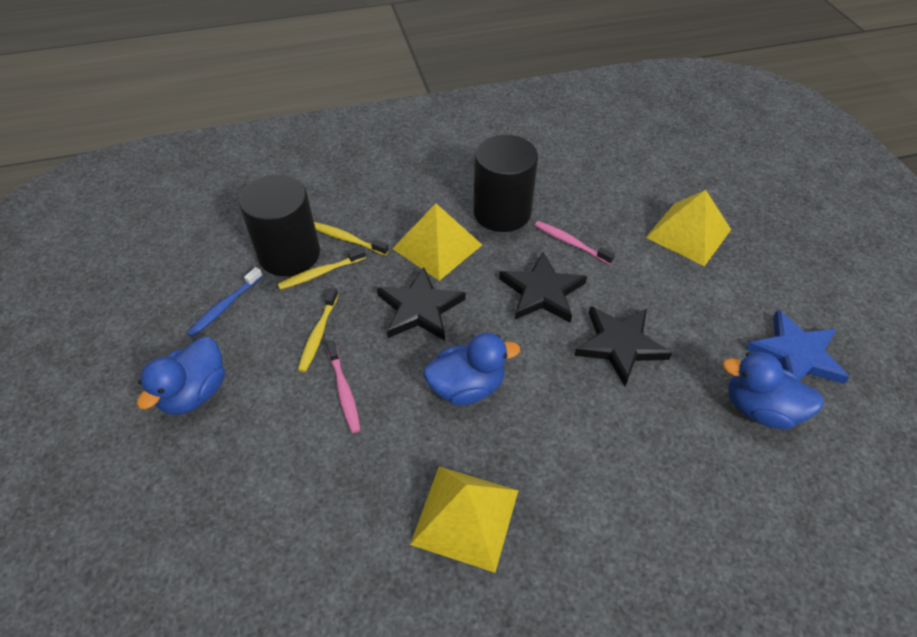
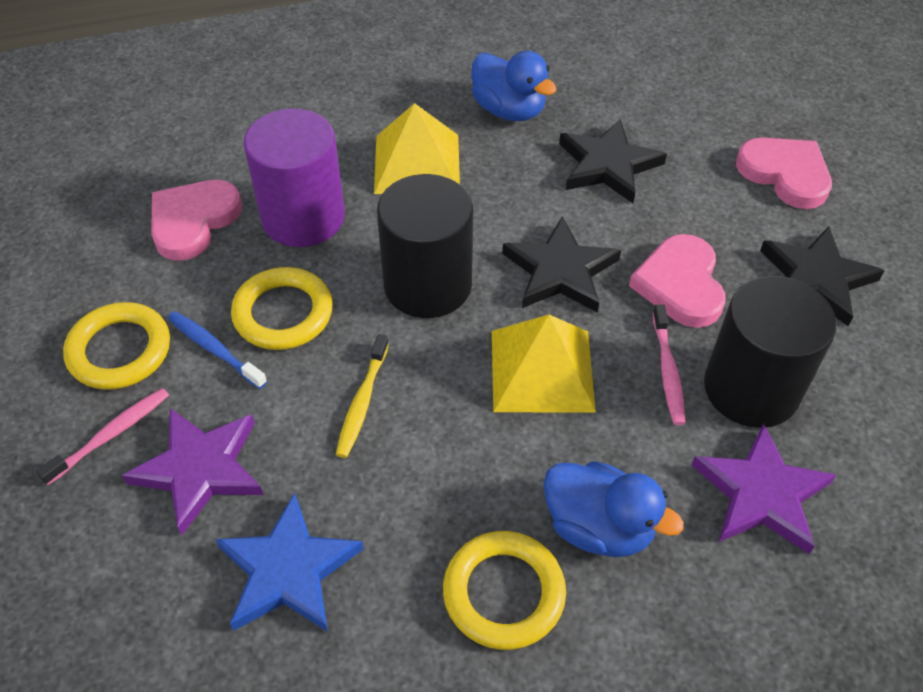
blue duck: 3 -> 2
pink heart: 0 -> 3
purple cylinder: 0 -> 1
purple star: 0 -> 2
yellow pyramid: 3 -> 2
yellow ring: 0 -> 3
yellow toothbrush: 3 -> 1

